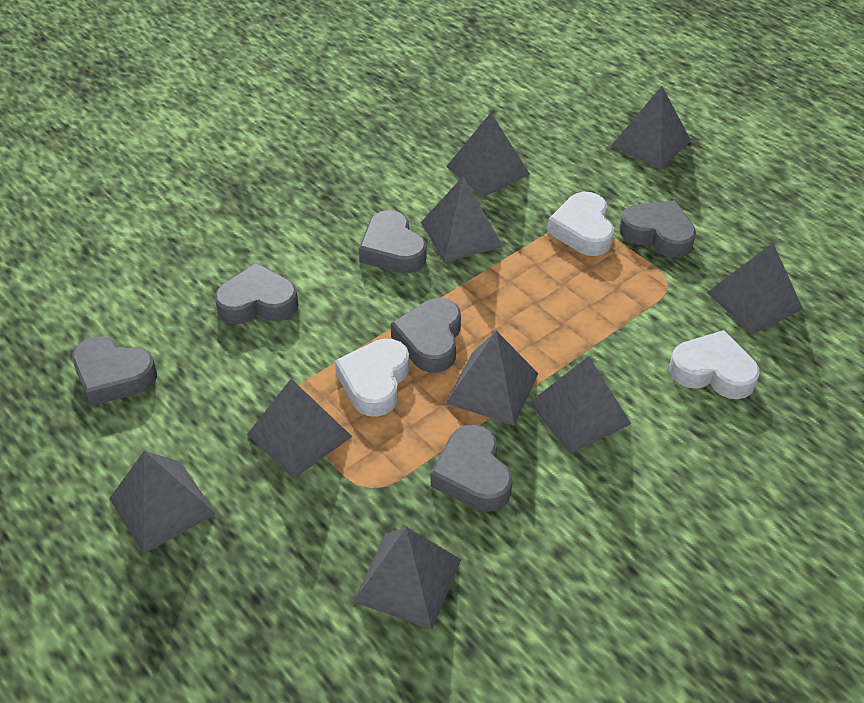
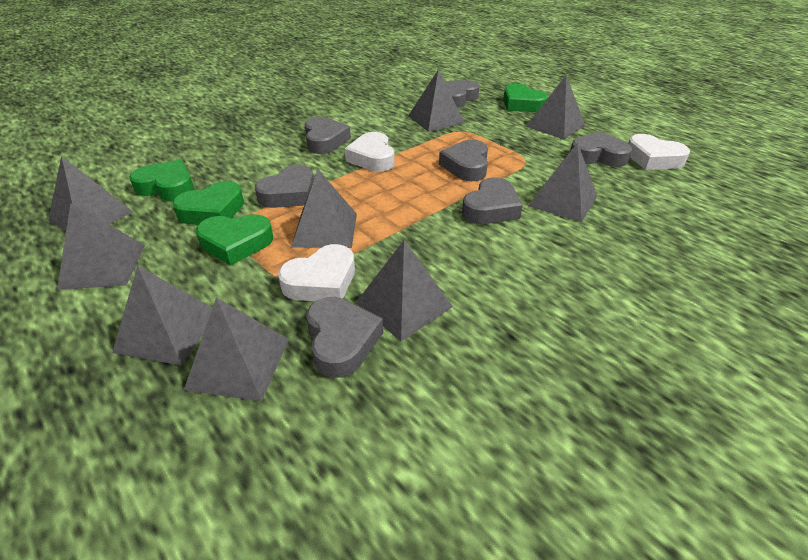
green heart: 0 -> 4
grey heart: 6 -> 7

